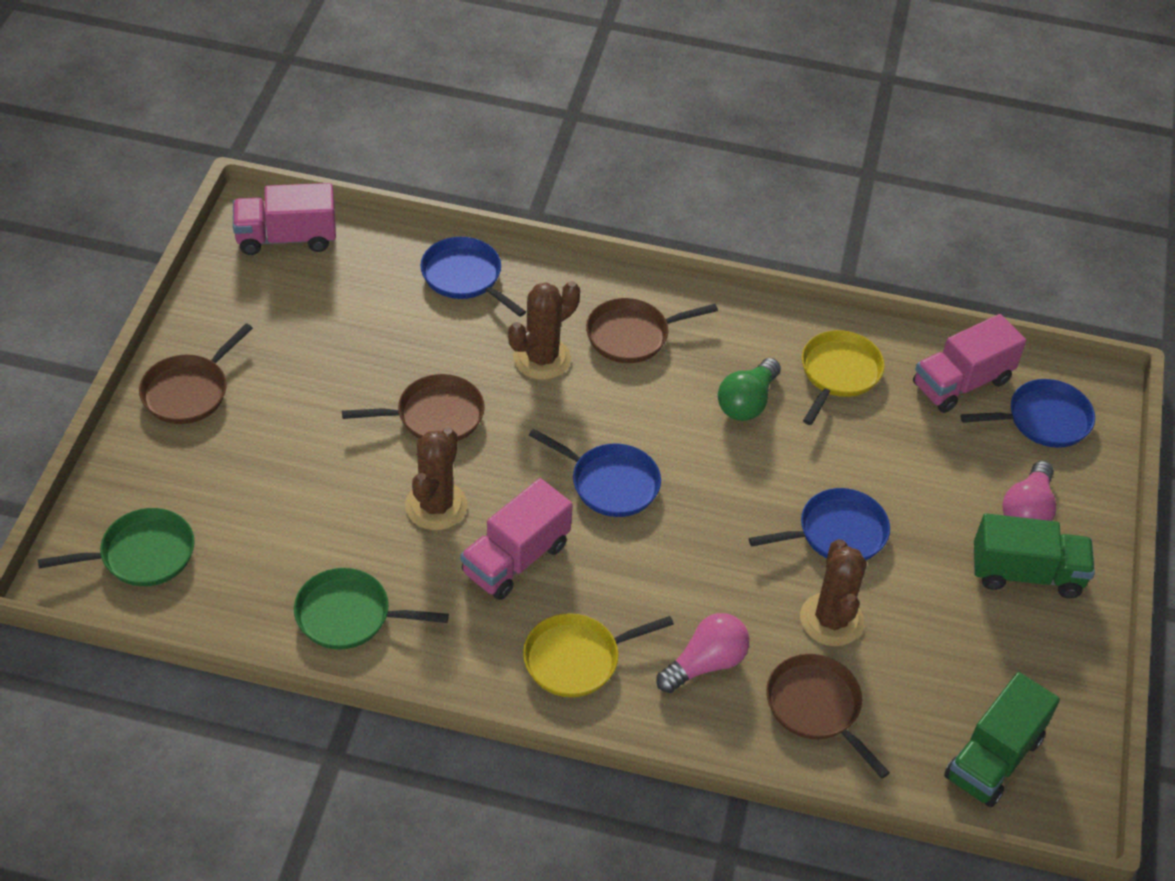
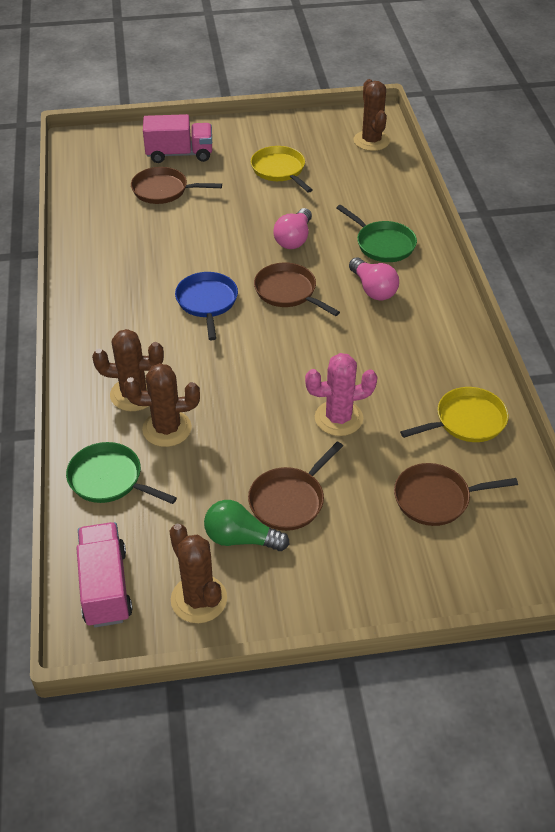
blue pan: 4 -> 1
brown cactus: 3 -> 4
green truck: 2 -> 0
pink cactus: 0 -> 1
pink truck: 3 -> 2

